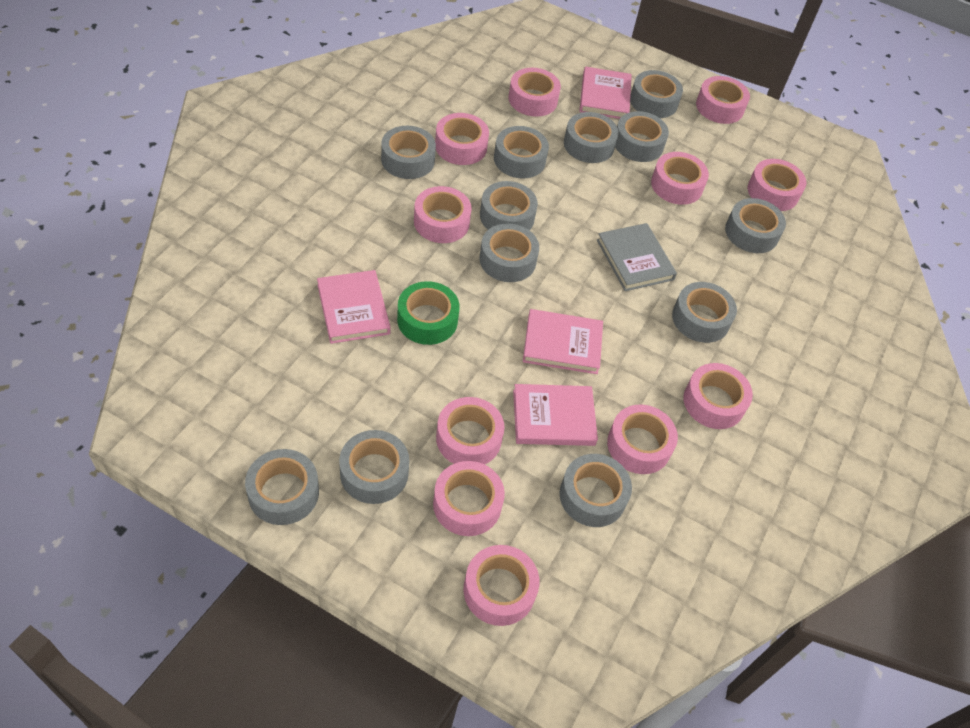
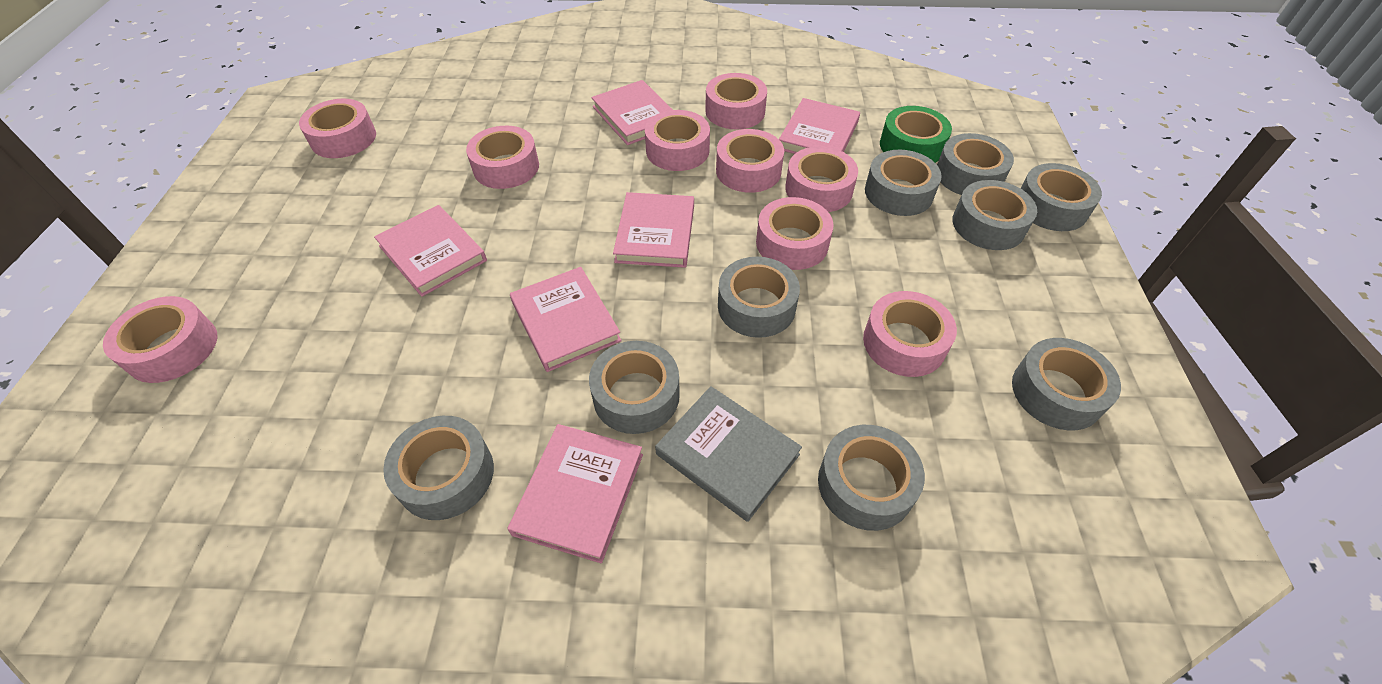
grey tape: 12 -> 9
pink book: 4 -> 6
pink tape: 11 -> 9

